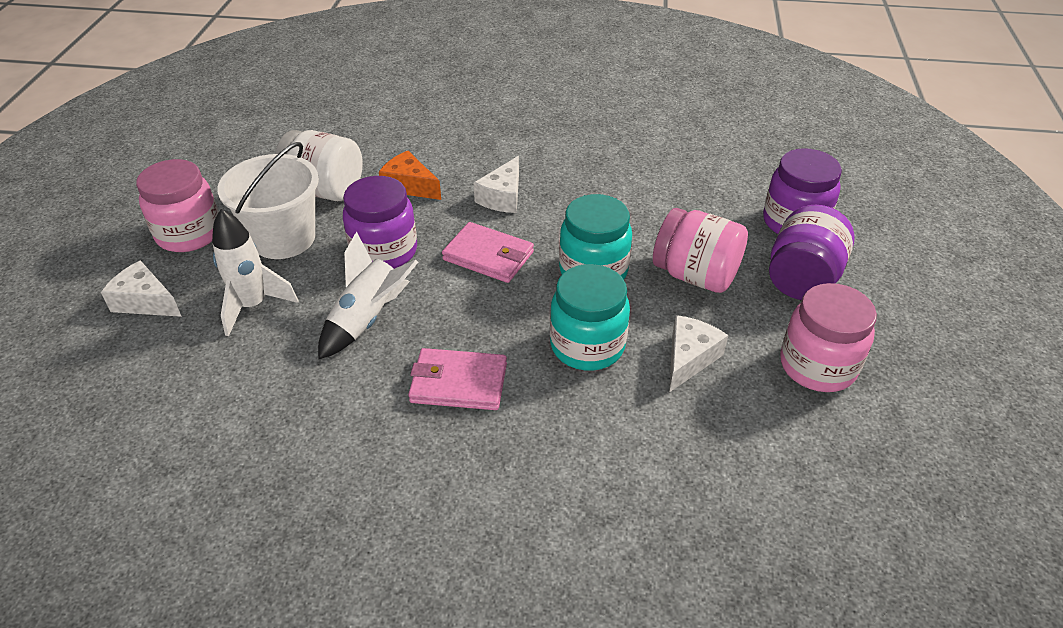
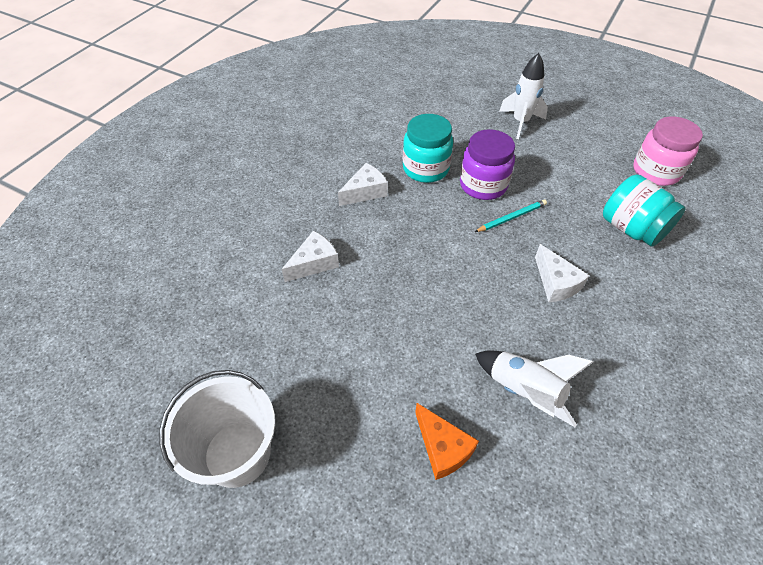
pink jar: 3 -> 1
pink wallet: 2 -> 0
purple jar: 3 -> 1
turquoise pencil: 0 -> 1
white jar: 1 -> 0

